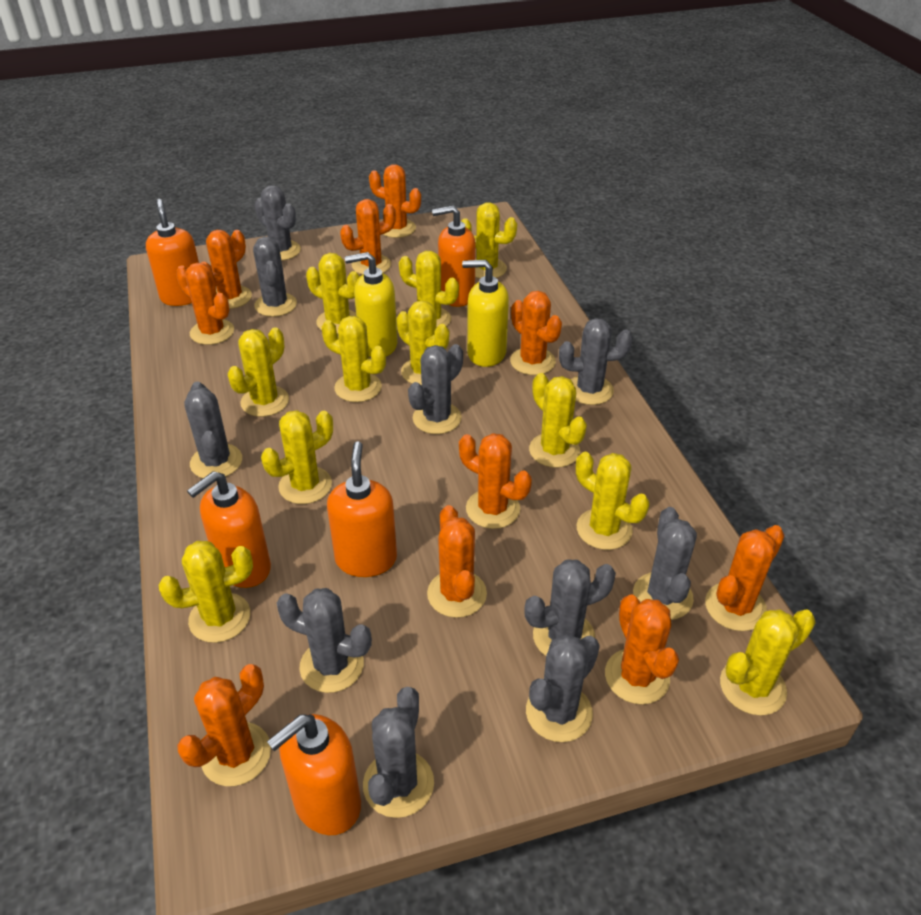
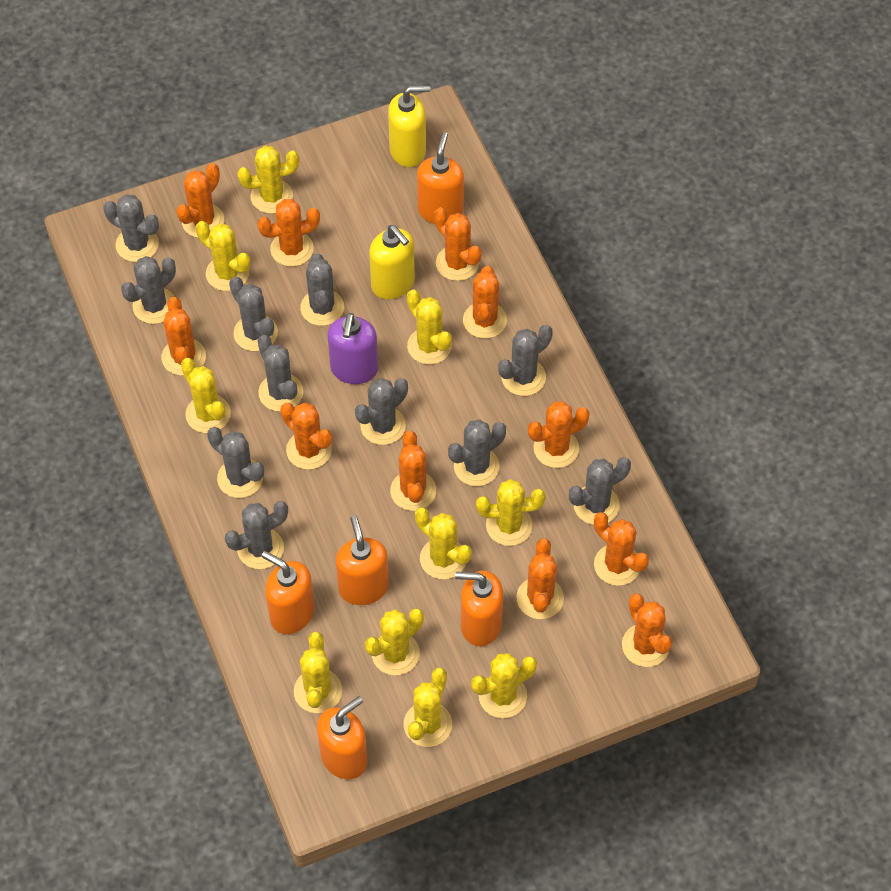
grey cactus: 10 -> 11
orange cactus: 10 -> 11
purple soap dispenser: 0 -> 1
yellow cactus: 11 -> 10

